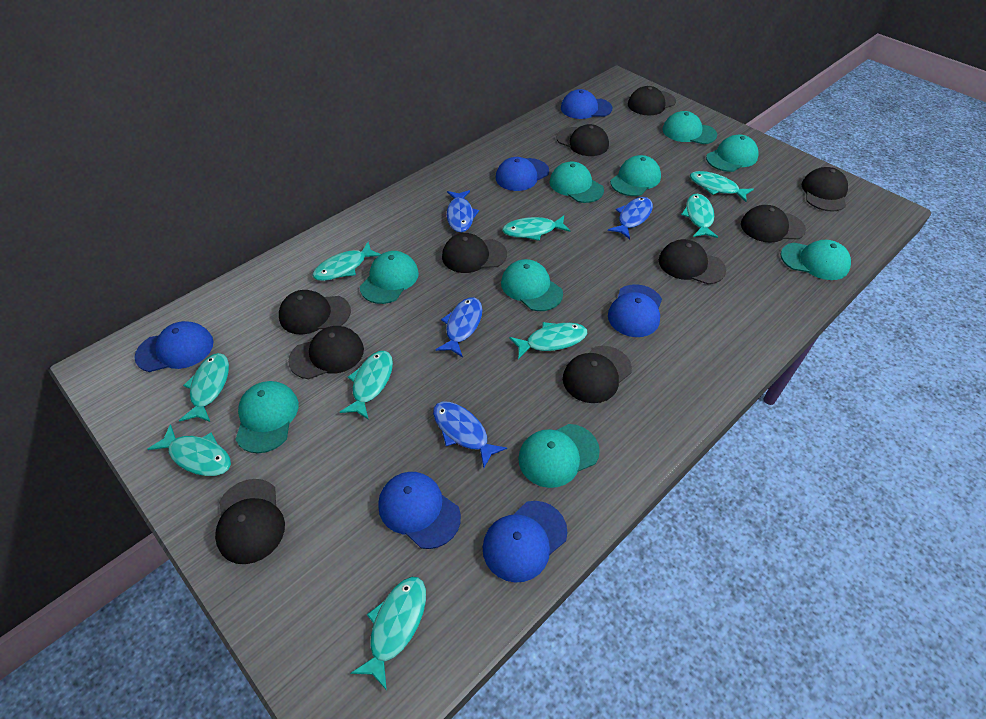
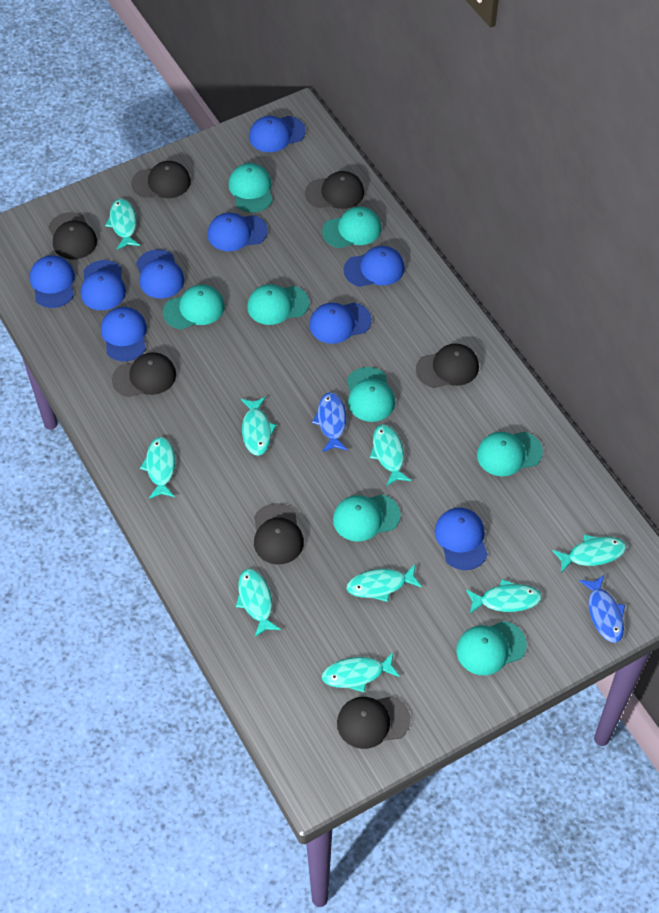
black cap: 10 -> 7
blue cap: 6 -> 9
blue fish: 4 -> 2
turquoise cap: 9 -> 8

